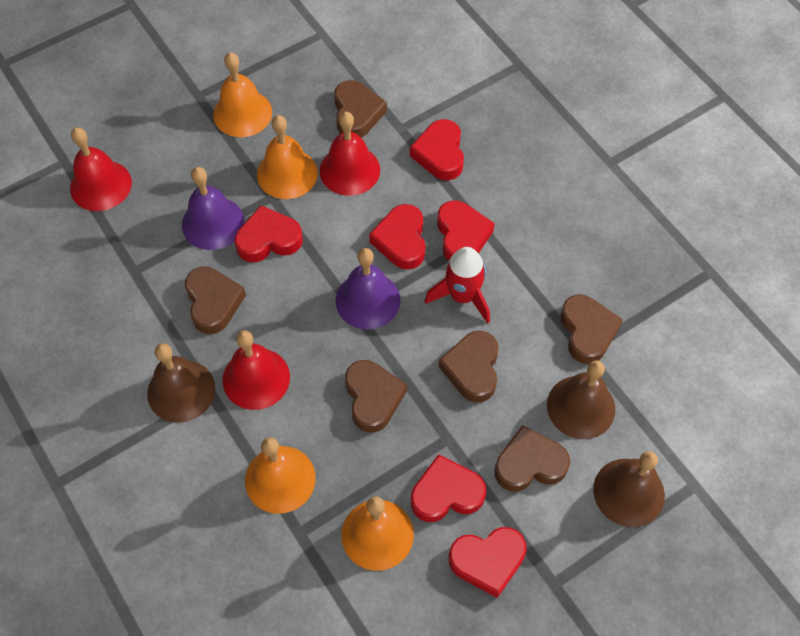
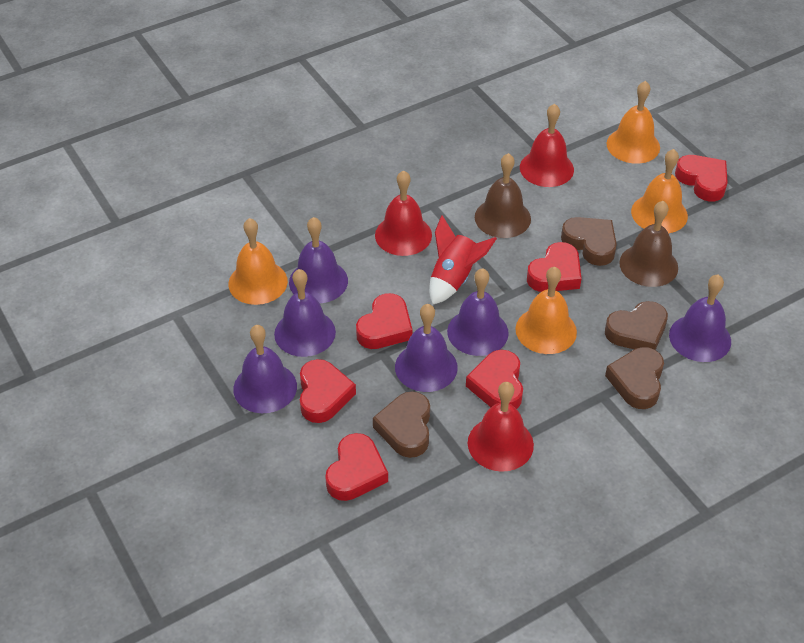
brown bell: 3 -> 2
brown heart: 6 -> 4
purple bell: 2 -> 6

